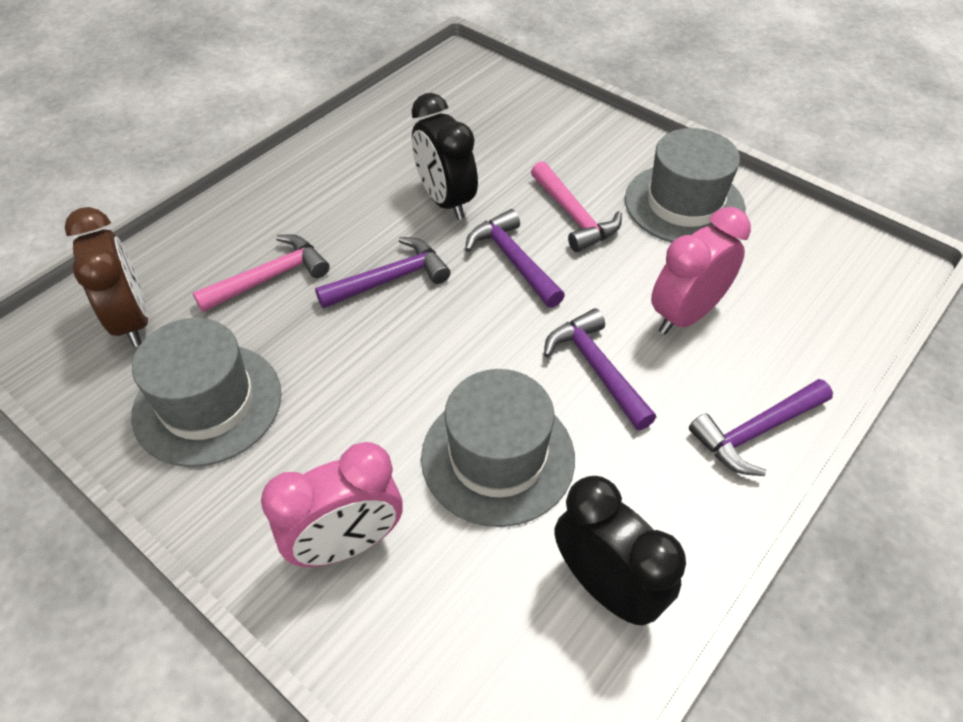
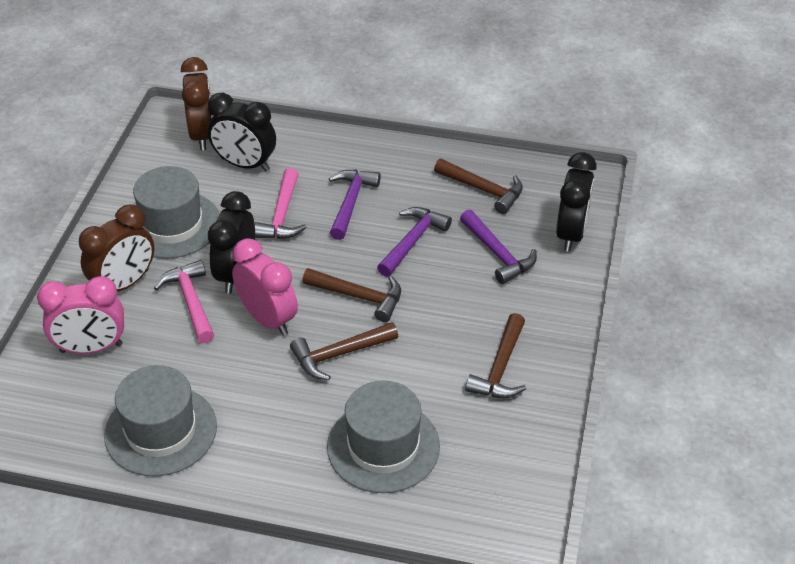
black clock: 2 -> 3
brown clock: 1 -> 2
brown hammer: 0 -> 4
purple hammer: 4 -> 3

